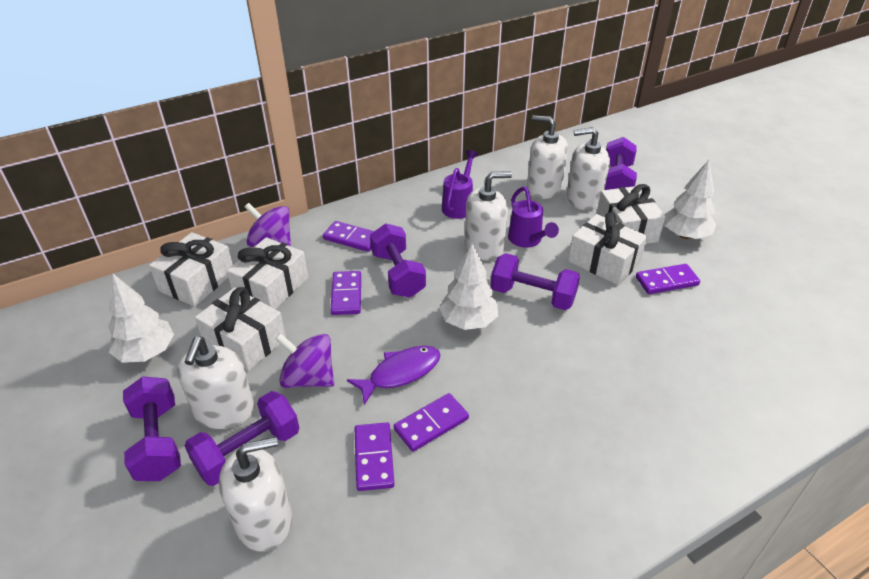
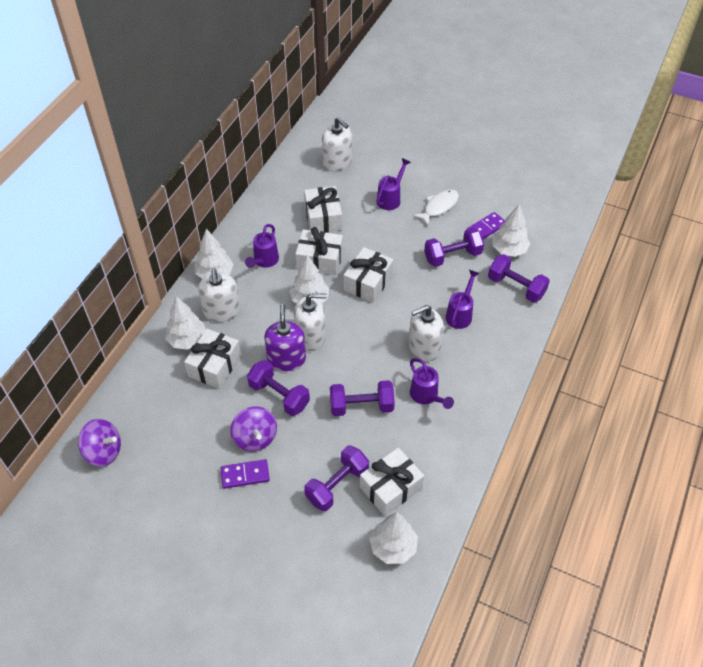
purple domino: 5 -> 2
purple fish: 1 -> 0
purple soap dispenser: 0 -> 1
purple watering can: 2 -> 4
white fish: 0 -> 1
white soap dispenser: 5 -> 4
white tree: 3 -> 5

